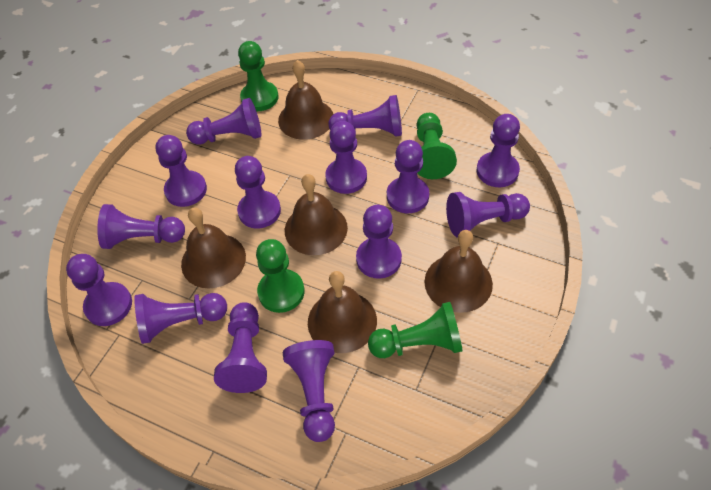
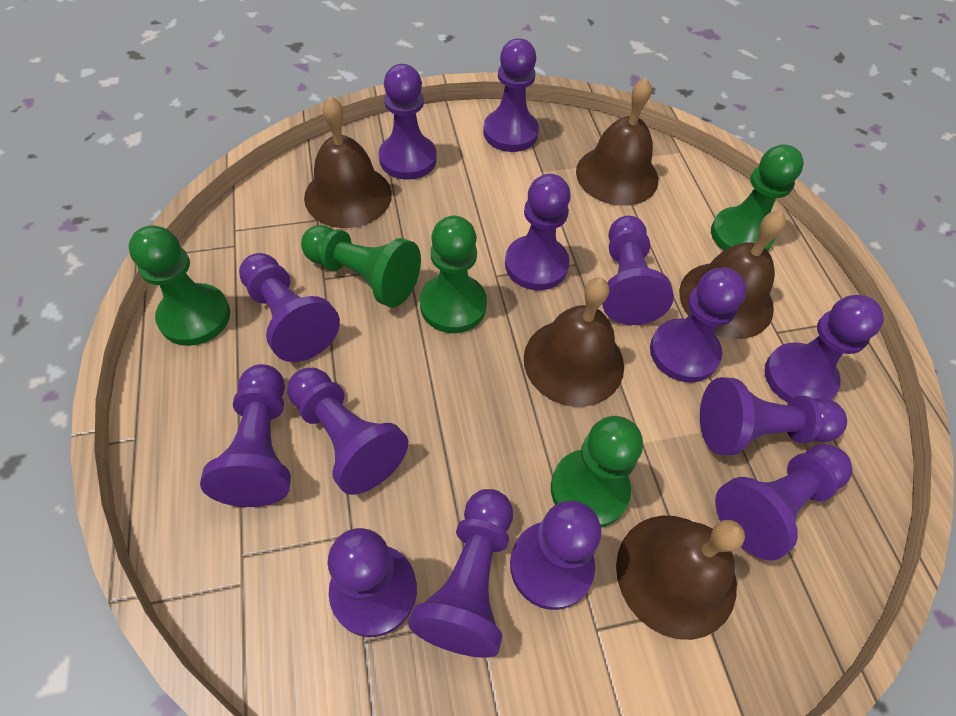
green pawn: 4 -> 5

